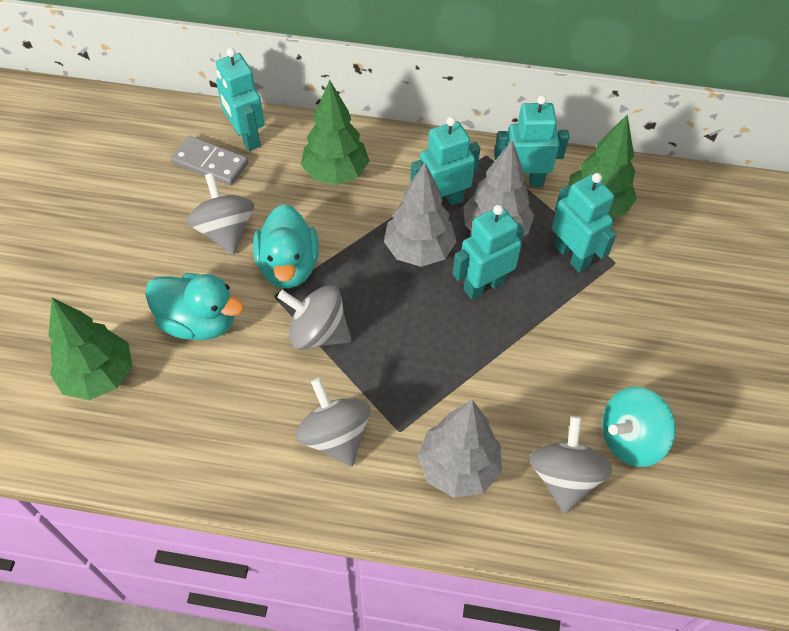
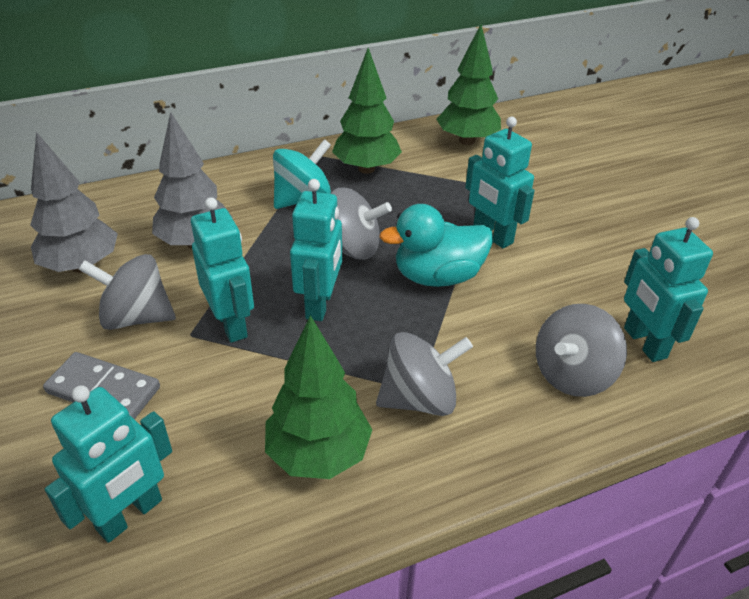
grey tree: 3 -> 2
turquoise duck: 2 -> 1

